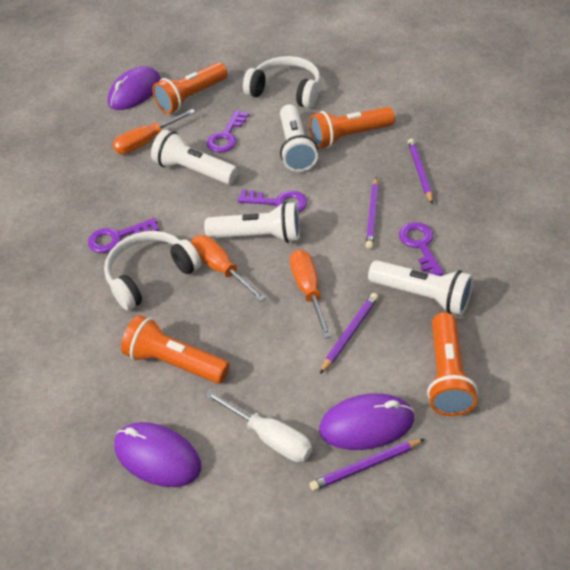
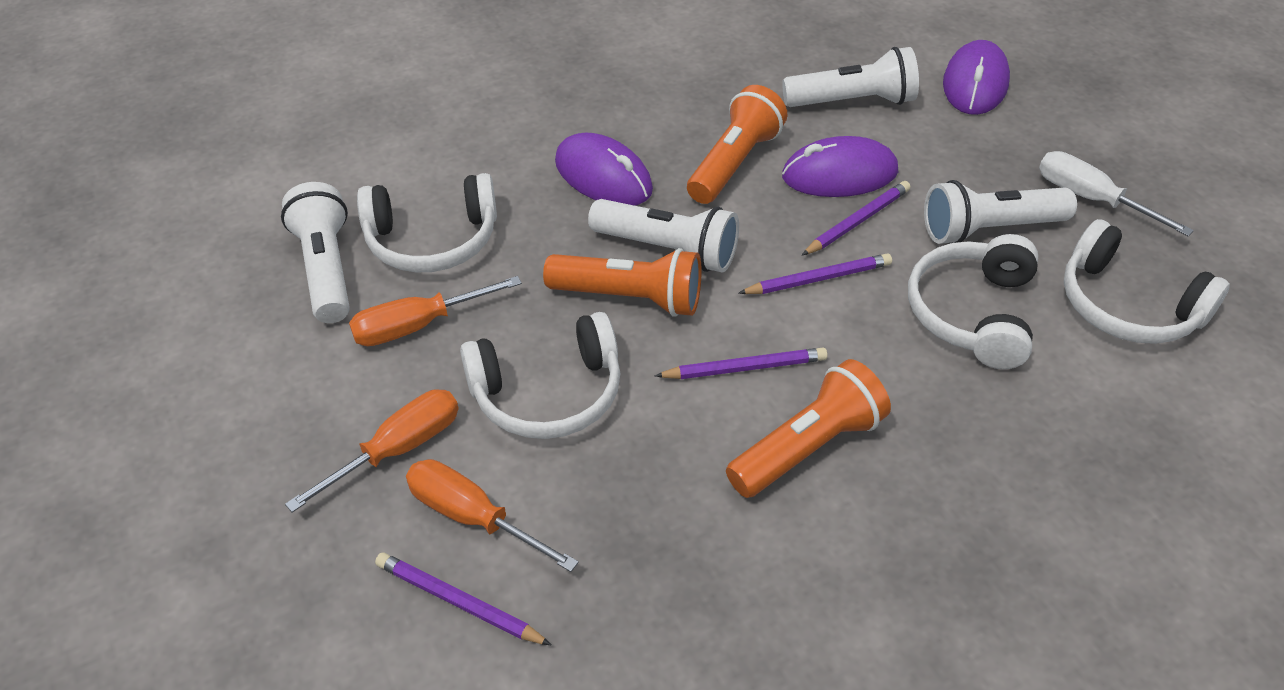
orange flashlight: 4 -> 3
purple key: 4 -> 0
white headphones: 2 -> 4

